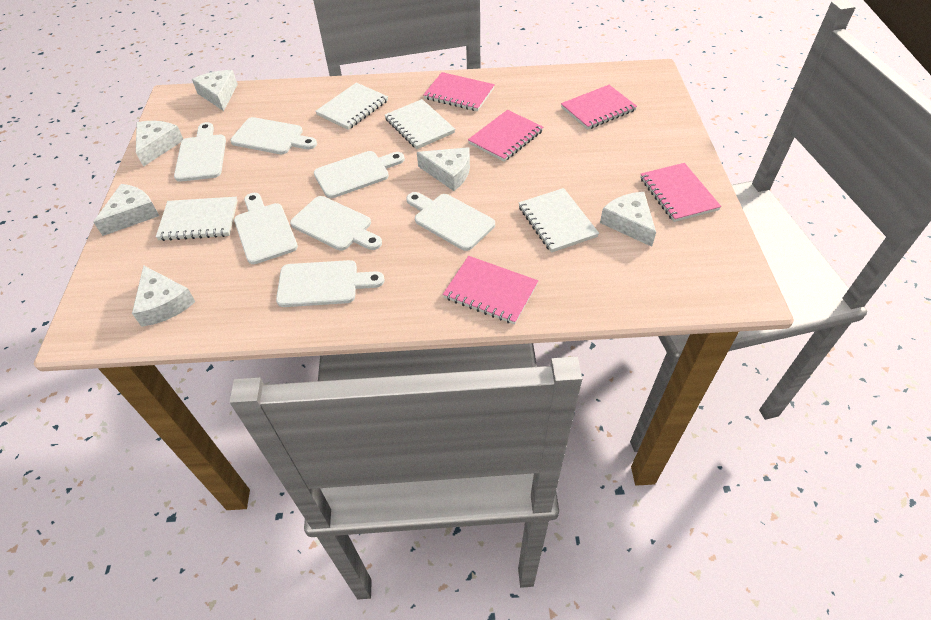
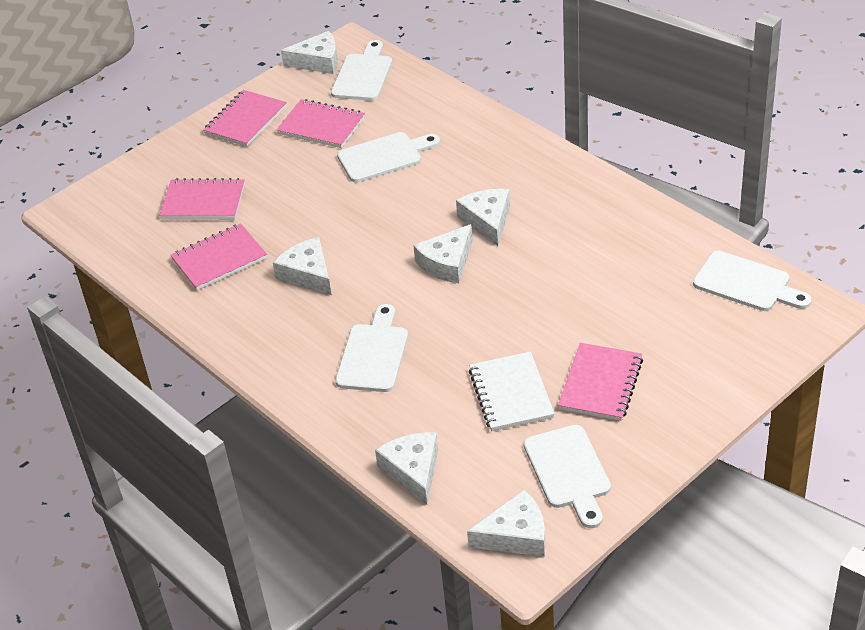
white cutting board: 7 -> 5
white notebook: 4 -> 1

